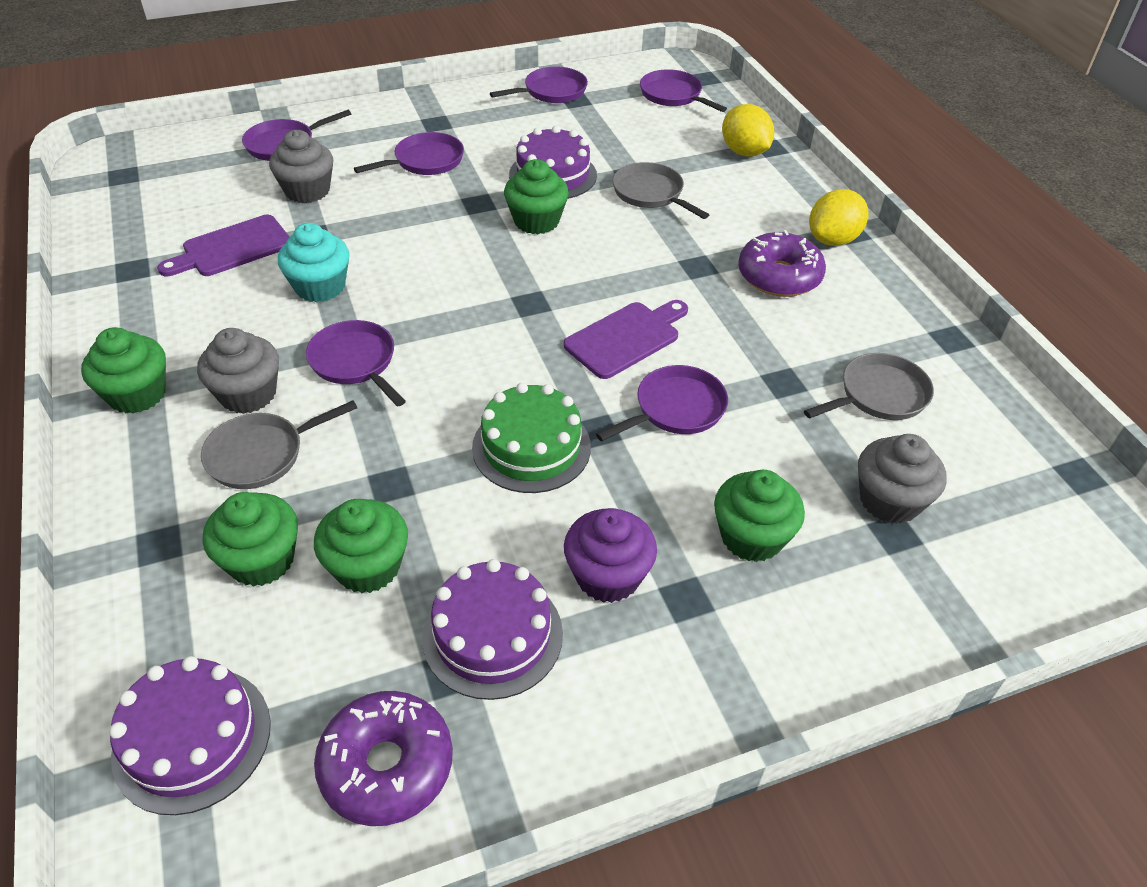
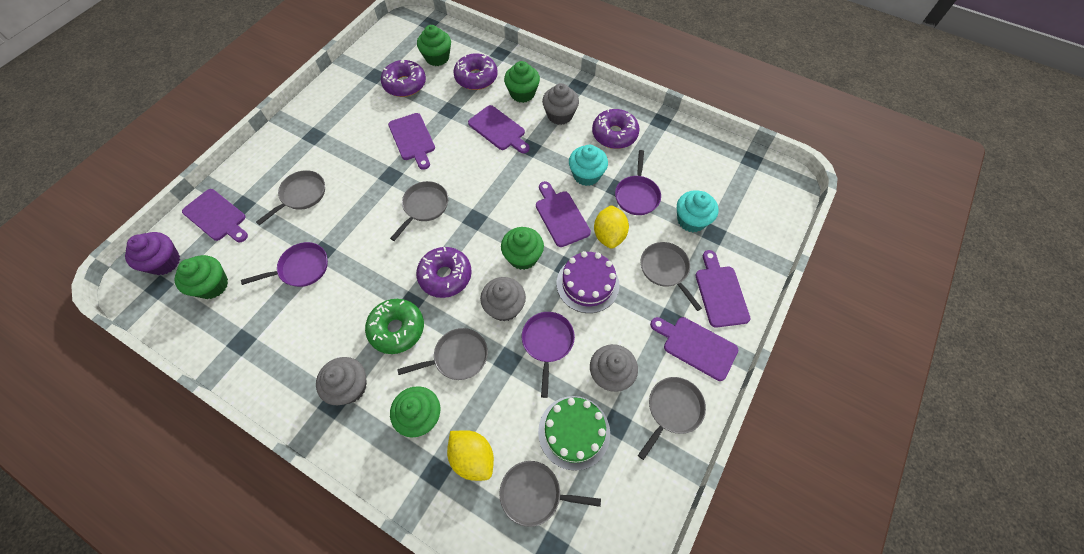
green donut: 0 -> 1
grey cupcake: 3 -> 4
grey pan: 3 -> 6
purple cake: 3 -> 1
purple cutting board: 2 -> 6
purple donut: 2 -> 4
purple pan: 6 -> 3
turquoise cupcake: 1 -> 2

